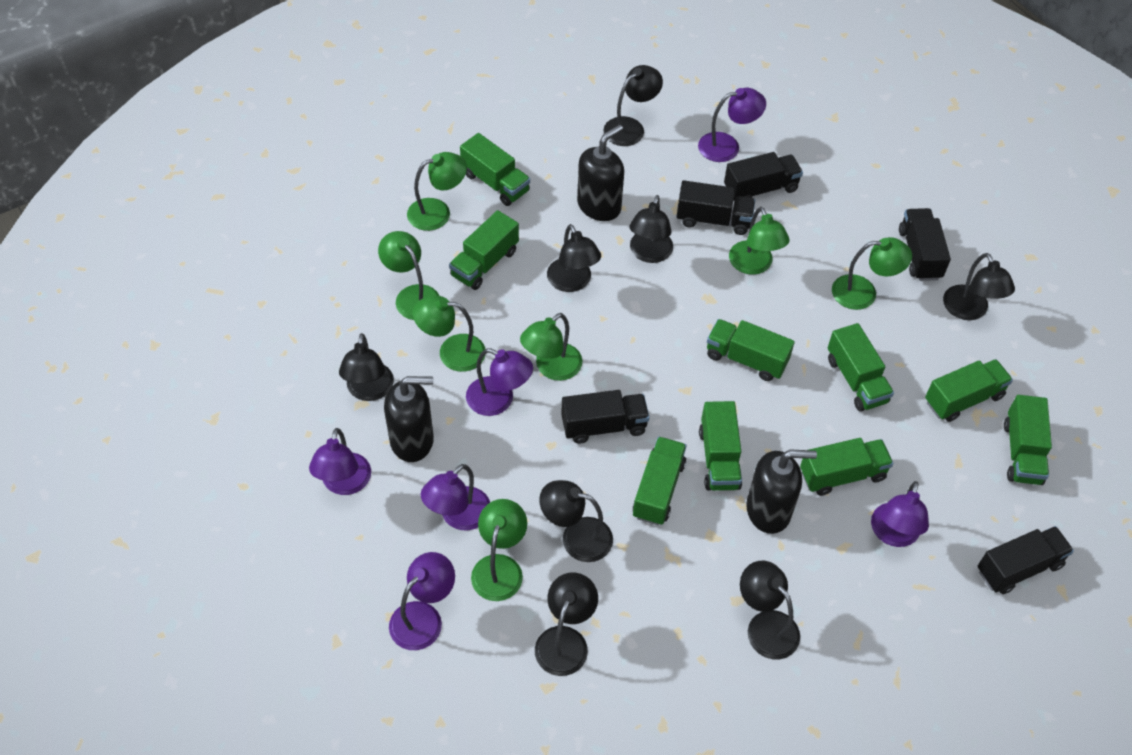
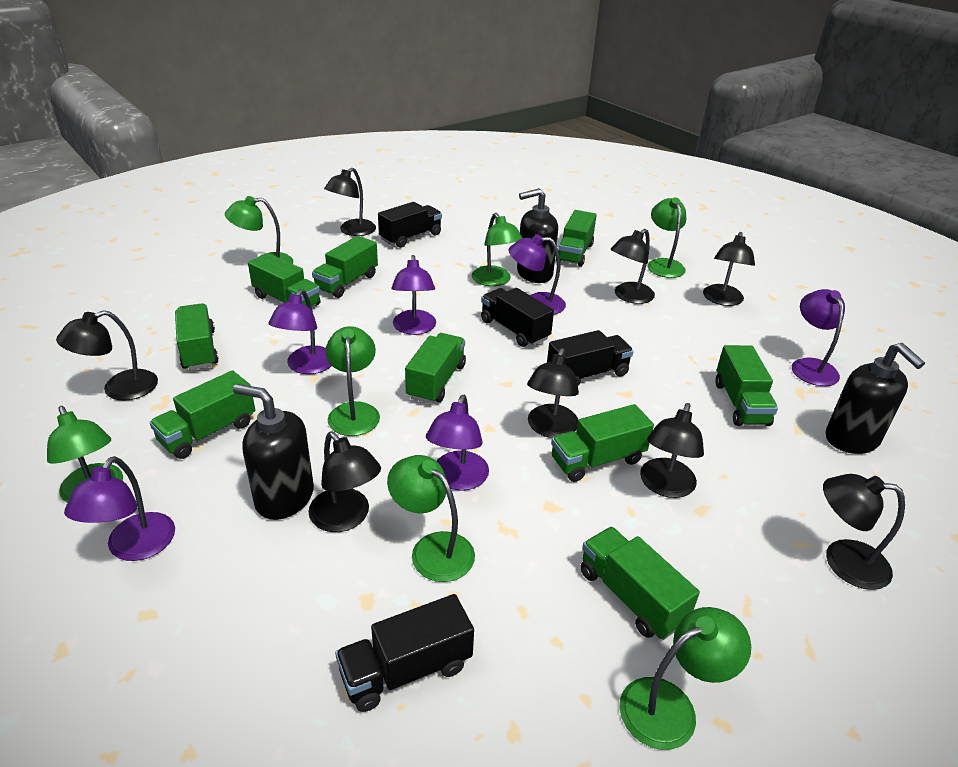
black truck: 5 -> 4

